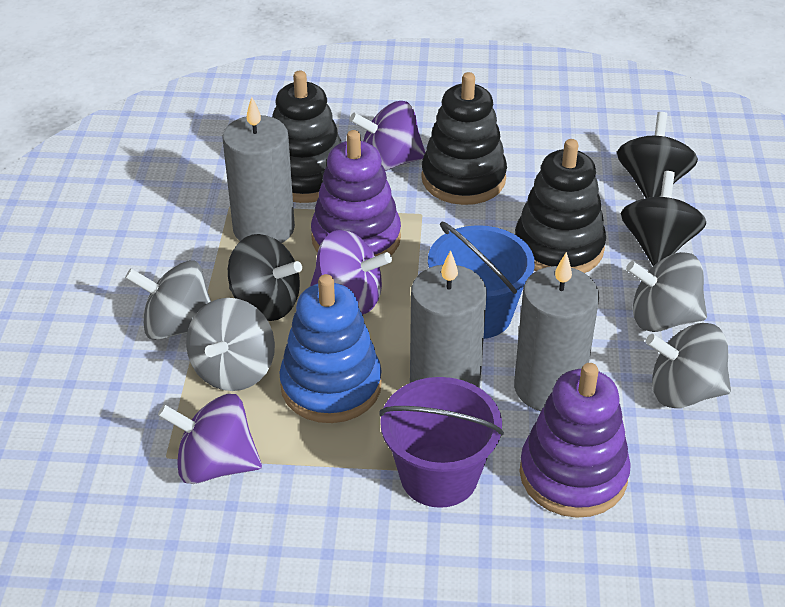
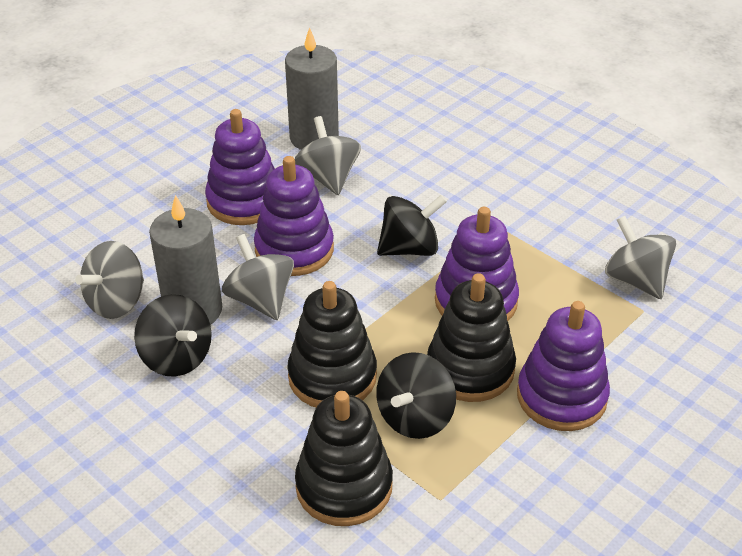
blue bucket: 1 -> 0
blue stacking toy: 1 -> 0
grey candle: 3 -> 2
purple bucket: 1 -> 0
purple spinning top: 3 -> 0
purple stacking toy: 2 -> 4

